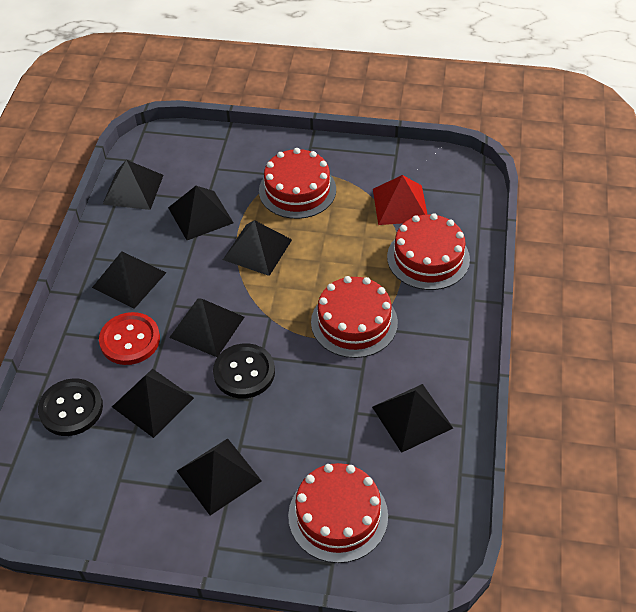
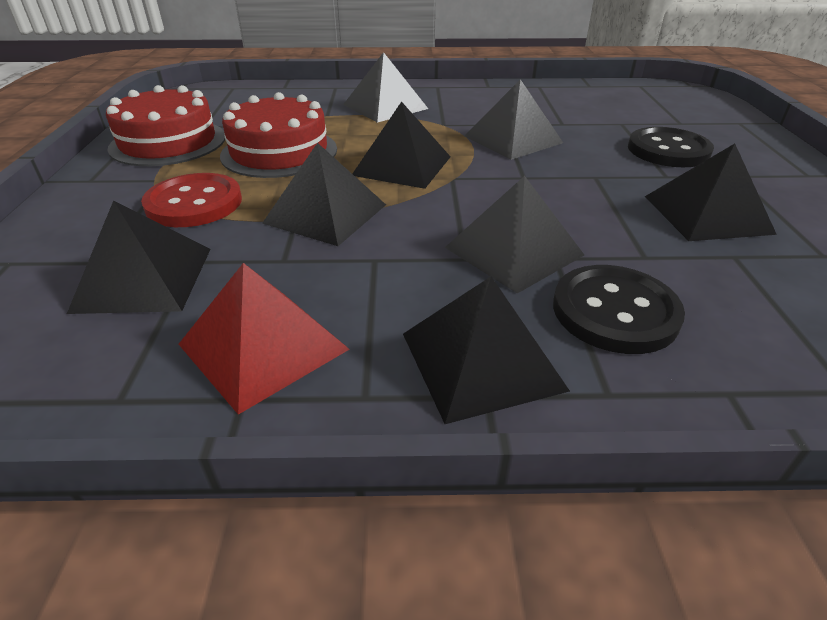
red cake: 4 -> 2

